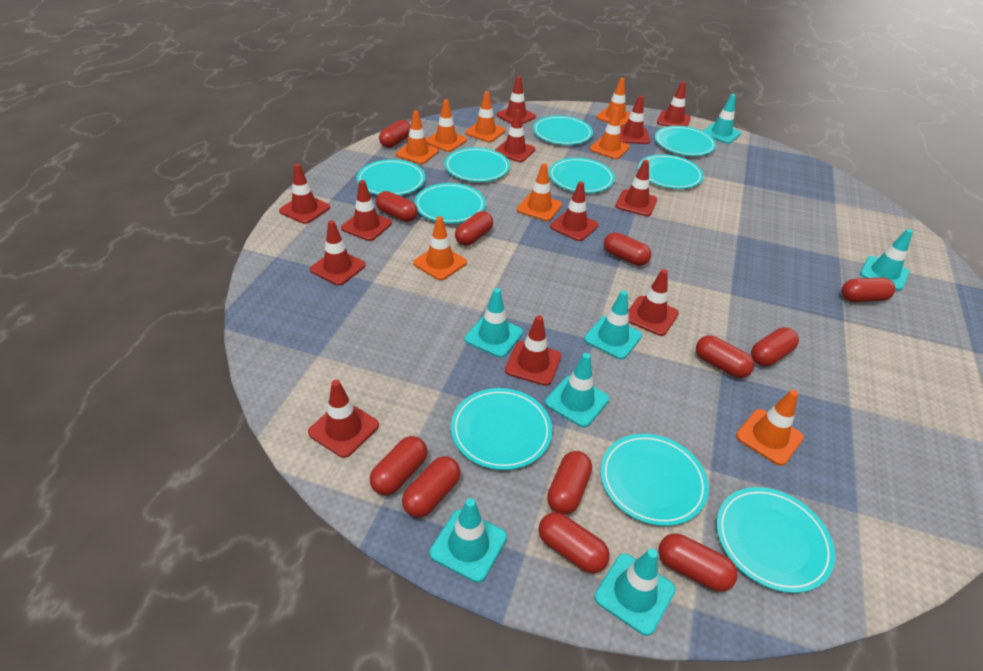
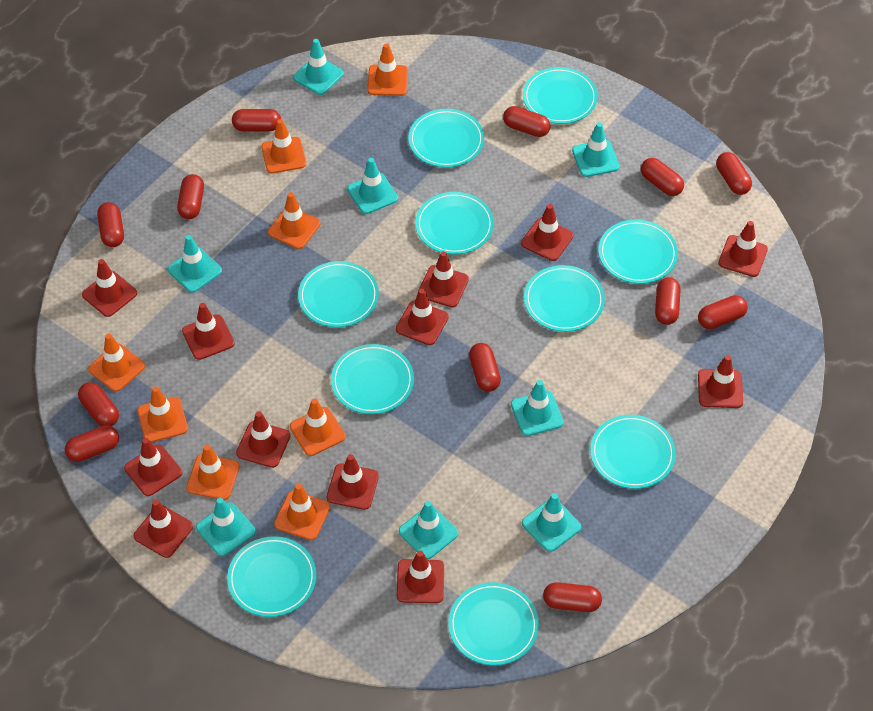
turquoise traffic cone: 7 -> 8

